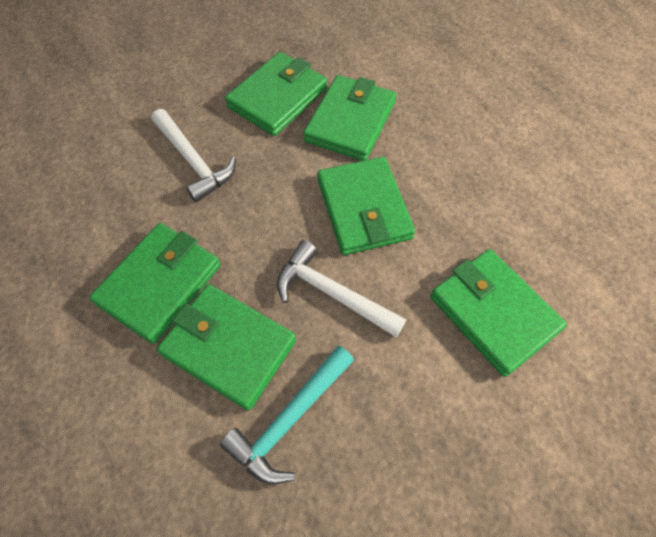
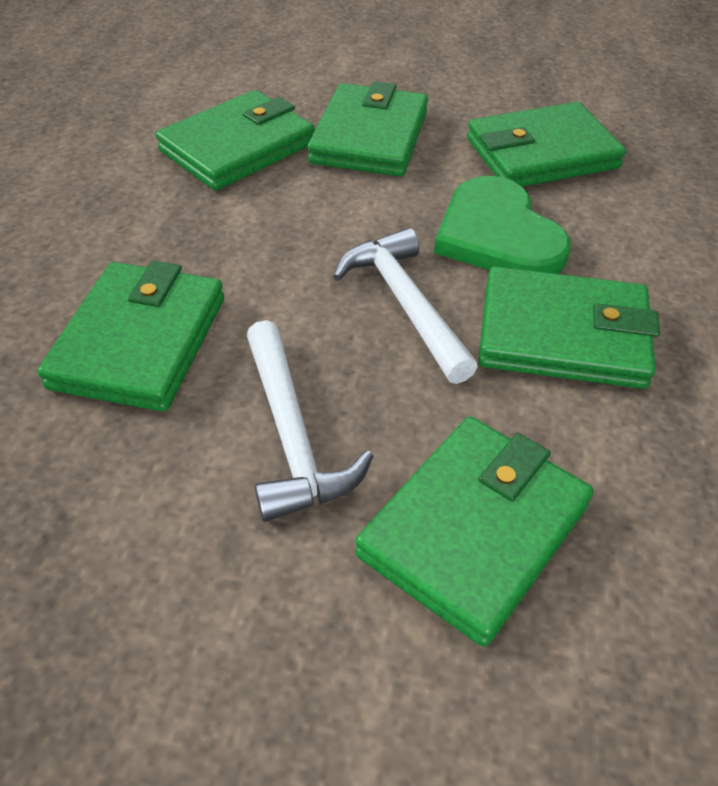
green heart: 0 -> 1
turquoise hammer: 1 -> 0

